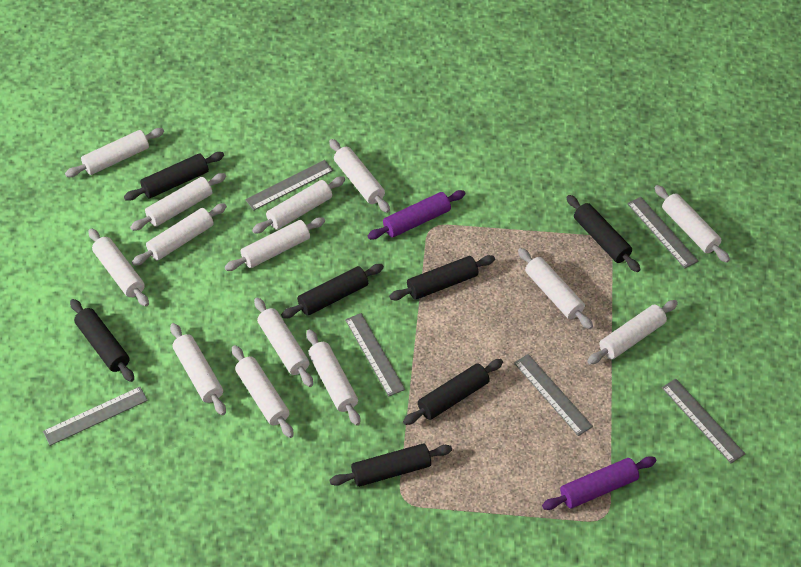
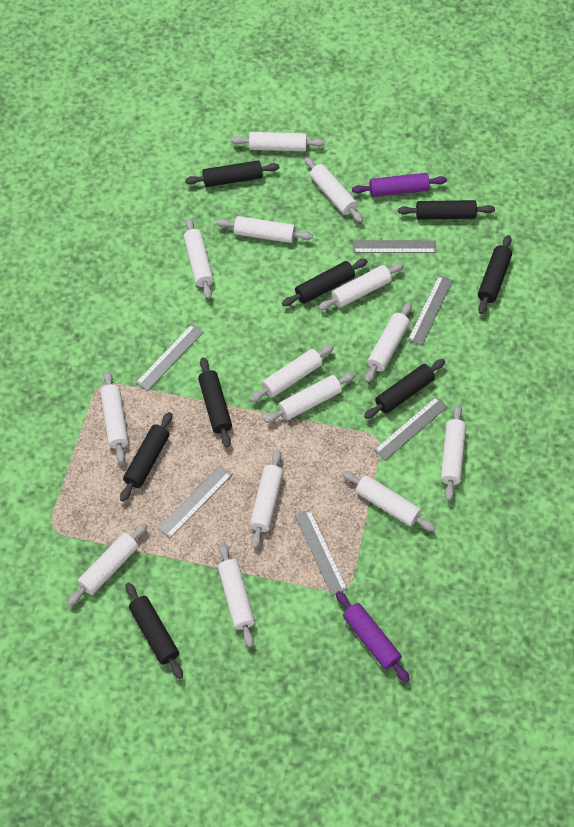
black rolling pin: 7 -> 8

